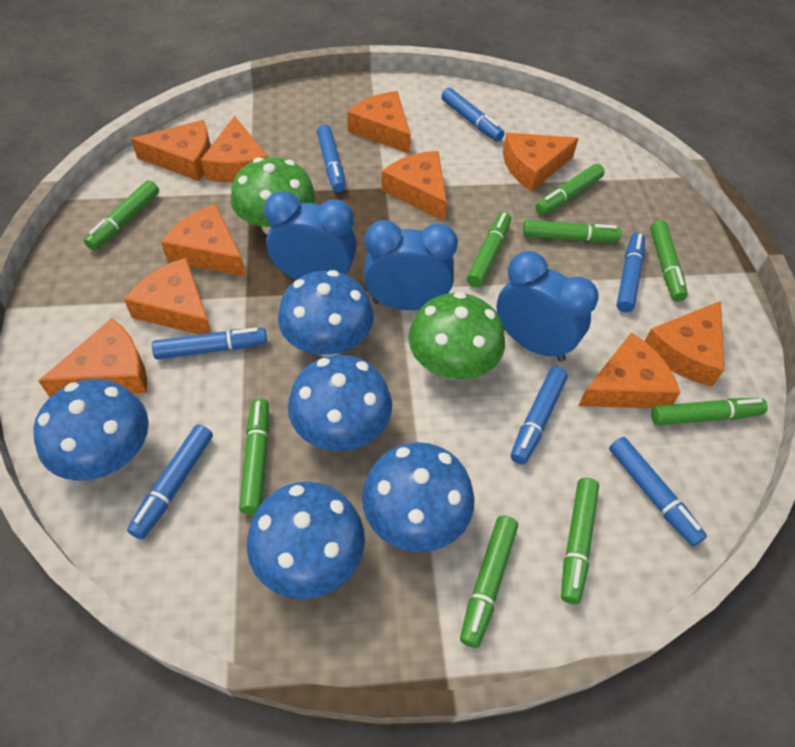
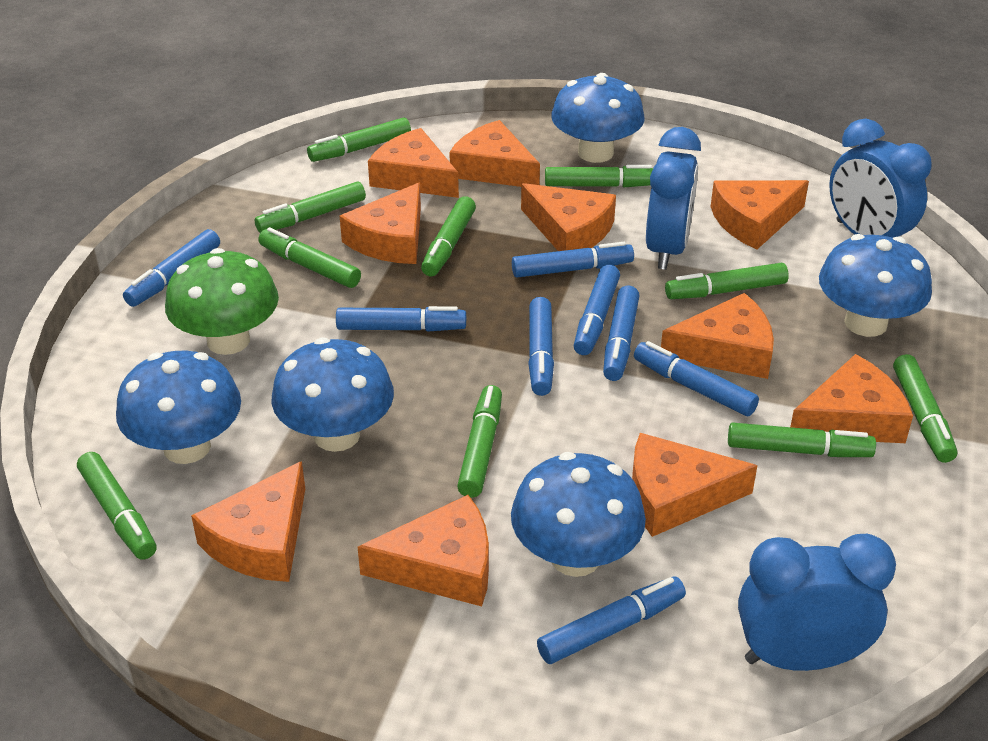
blue marker: 7 -> 8
green marker: 9 -> 10
green mushroom: 2 -> 1

